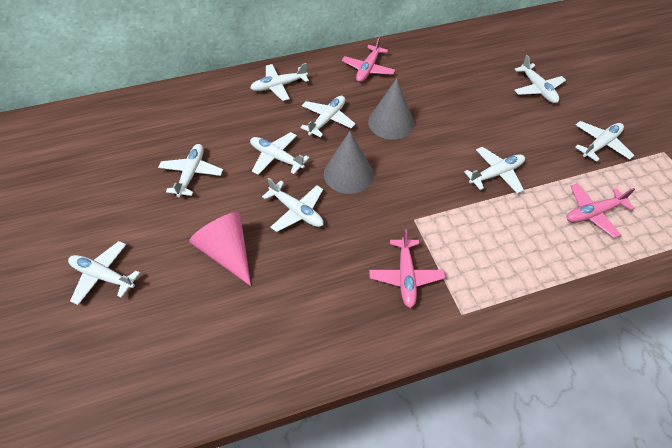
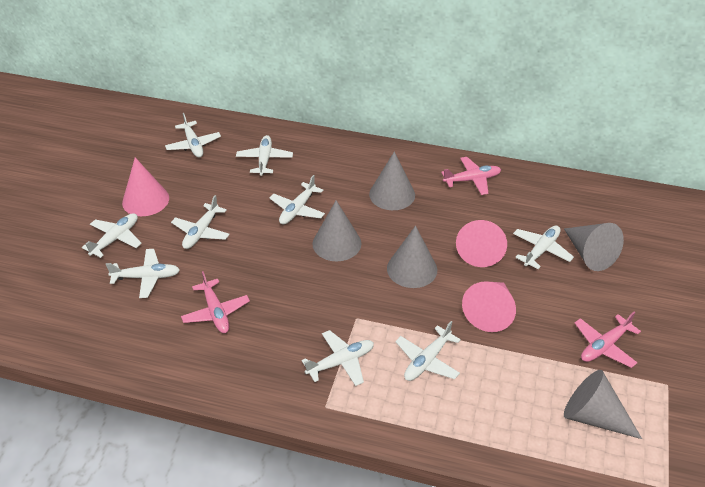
grey cone: 2 -> 5
pink cone: 1 -> 3

